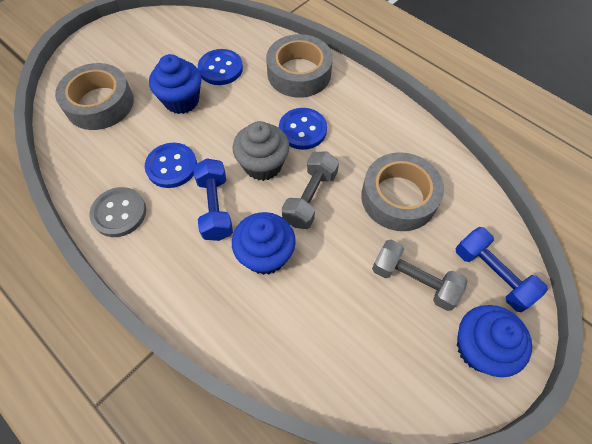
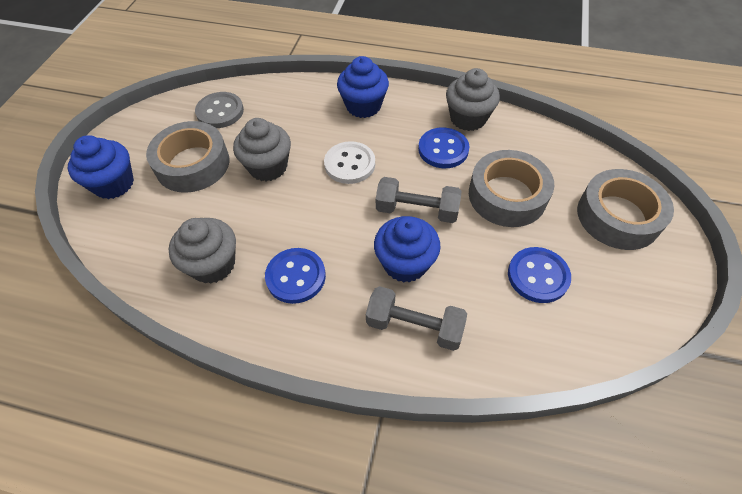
blue dumbbell: 2 -> 0
grey cupcake: 1 -> 3
white button: 0 -> 1

